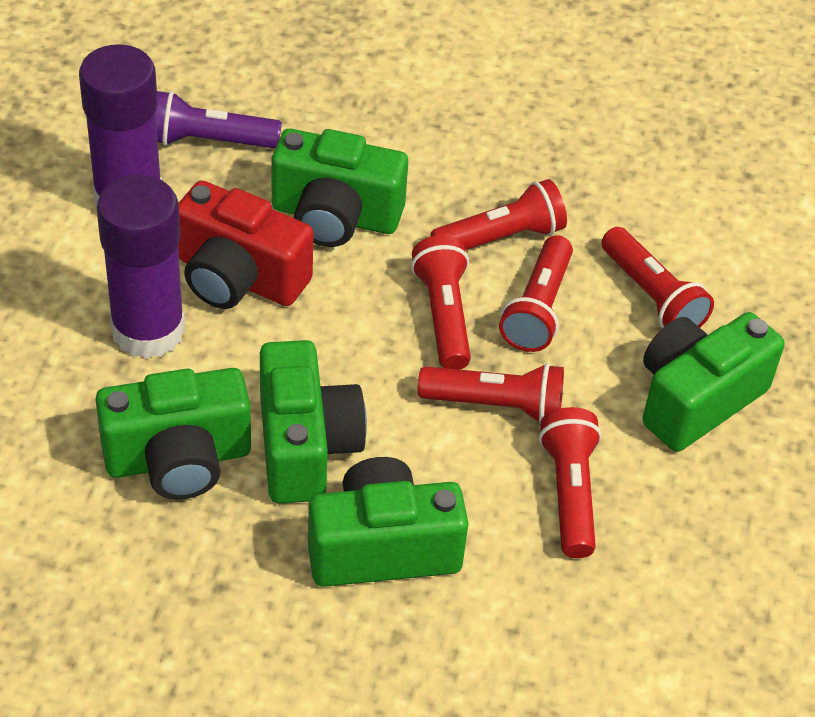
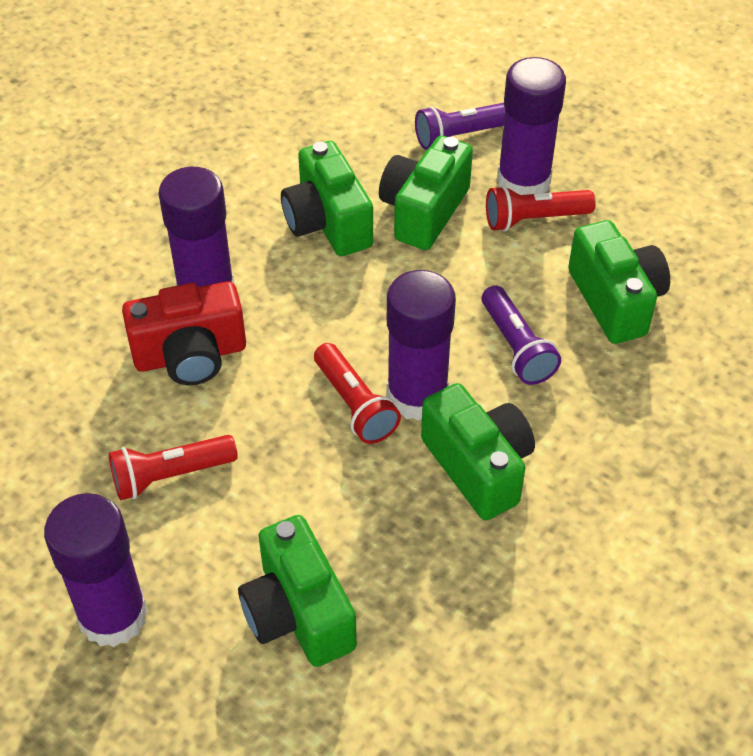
purple flashlight: 1 -> 2
purple glue stick: 2 -> 4
red flashlight: 6 -> 3

